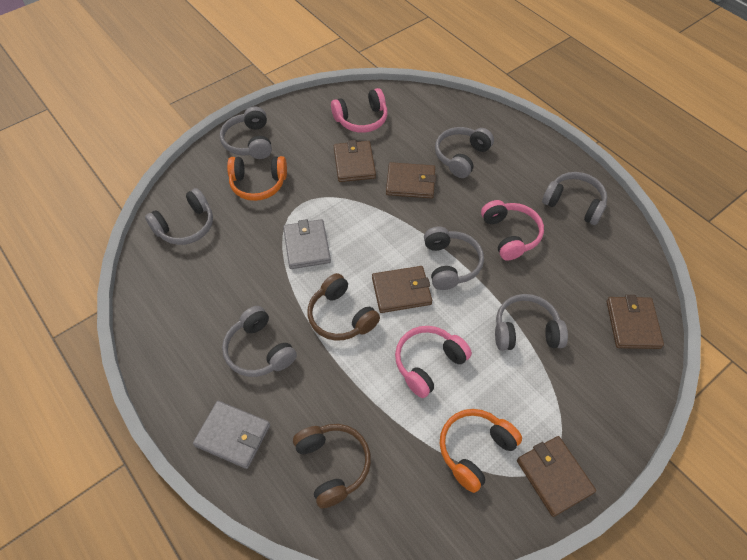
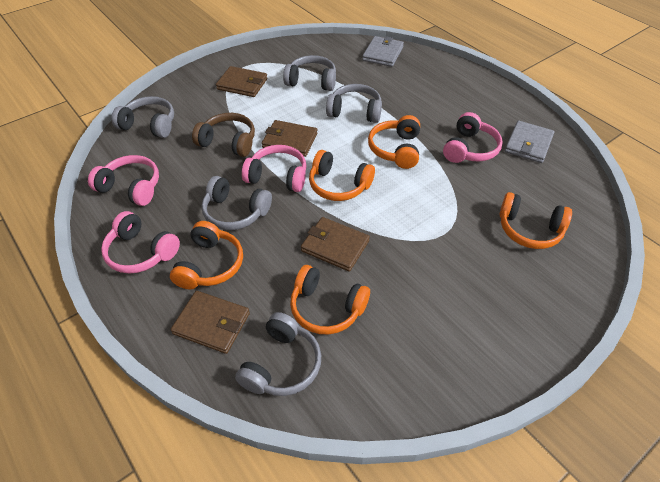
brown headphones: 2 -> 1
brown wallet: 5 -> 4
grey headphones: 7 -> 5
orange headphones: 2 -> 5
pink headphones: 3 -> 4

